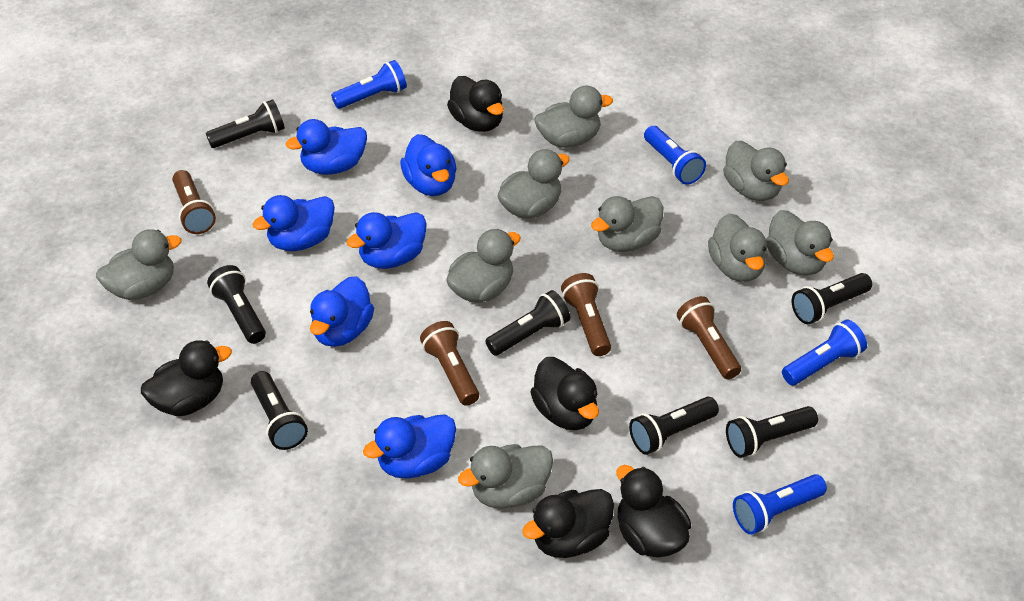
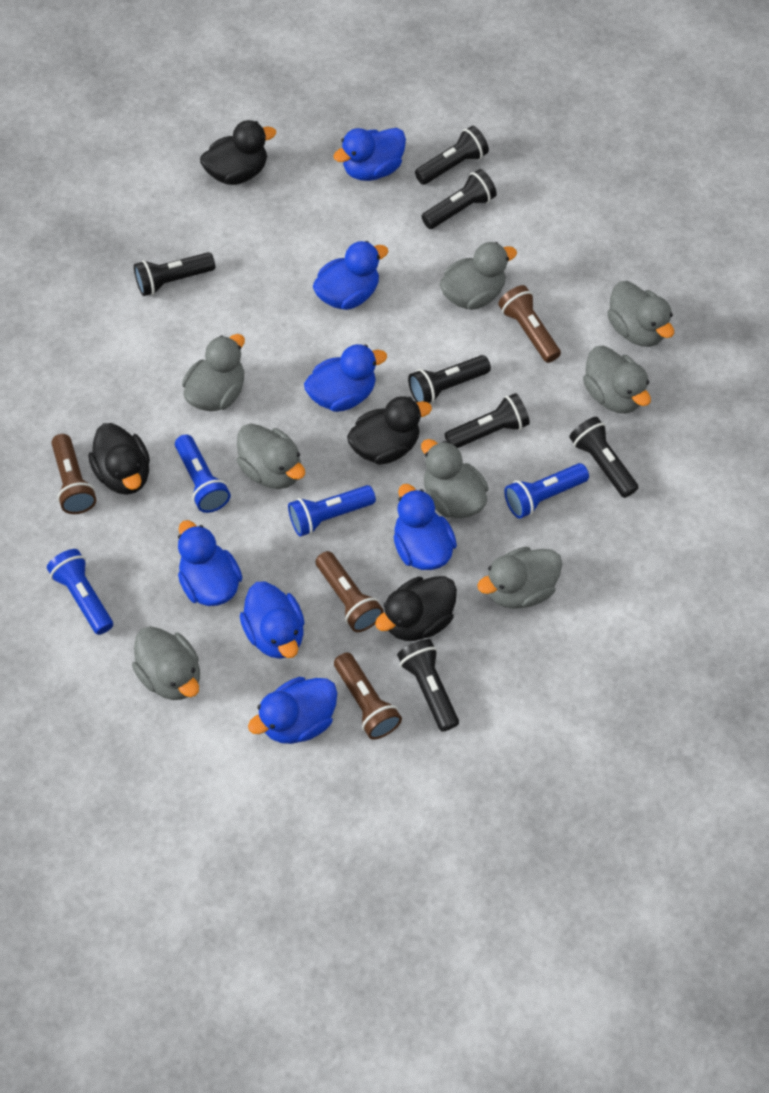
black duck: 5 -> 4
blue duck: 6 -> 7
grey duck: 9 -> 8

